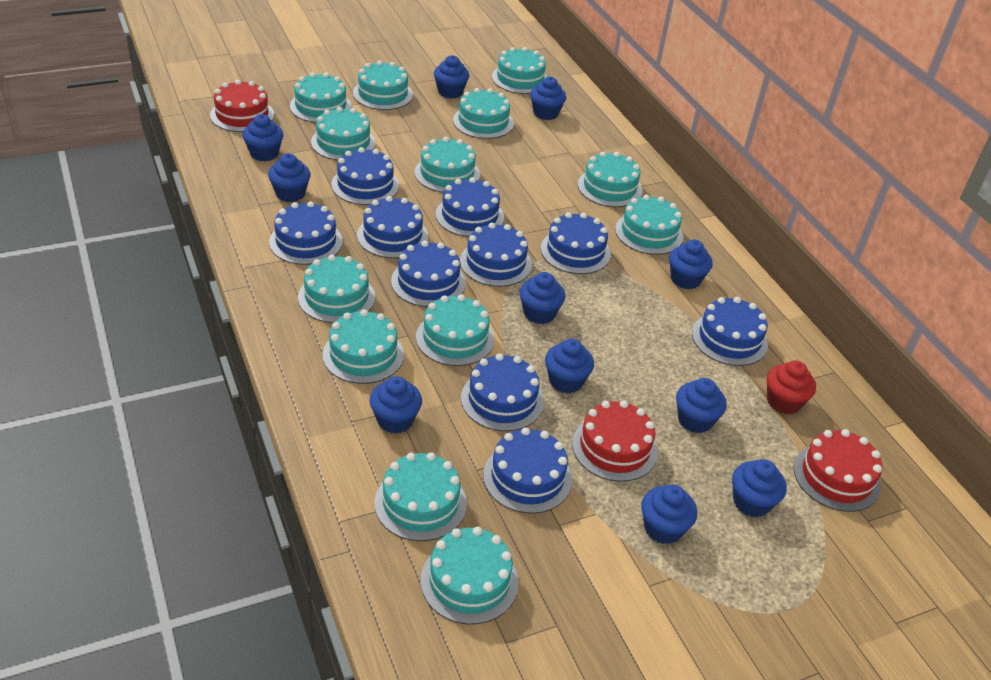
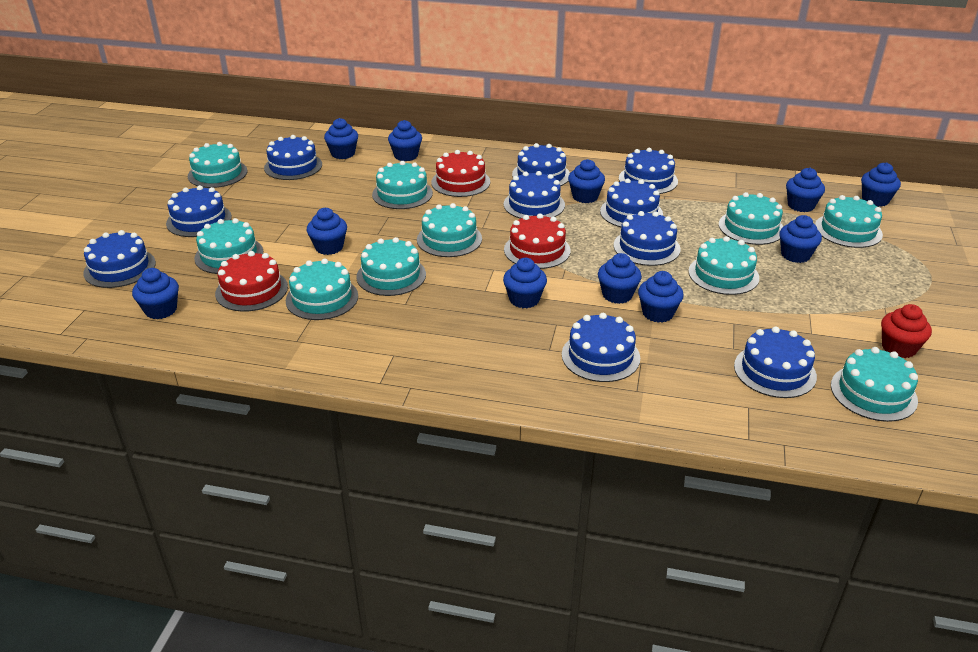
turquoise cake: 13 -> 10

